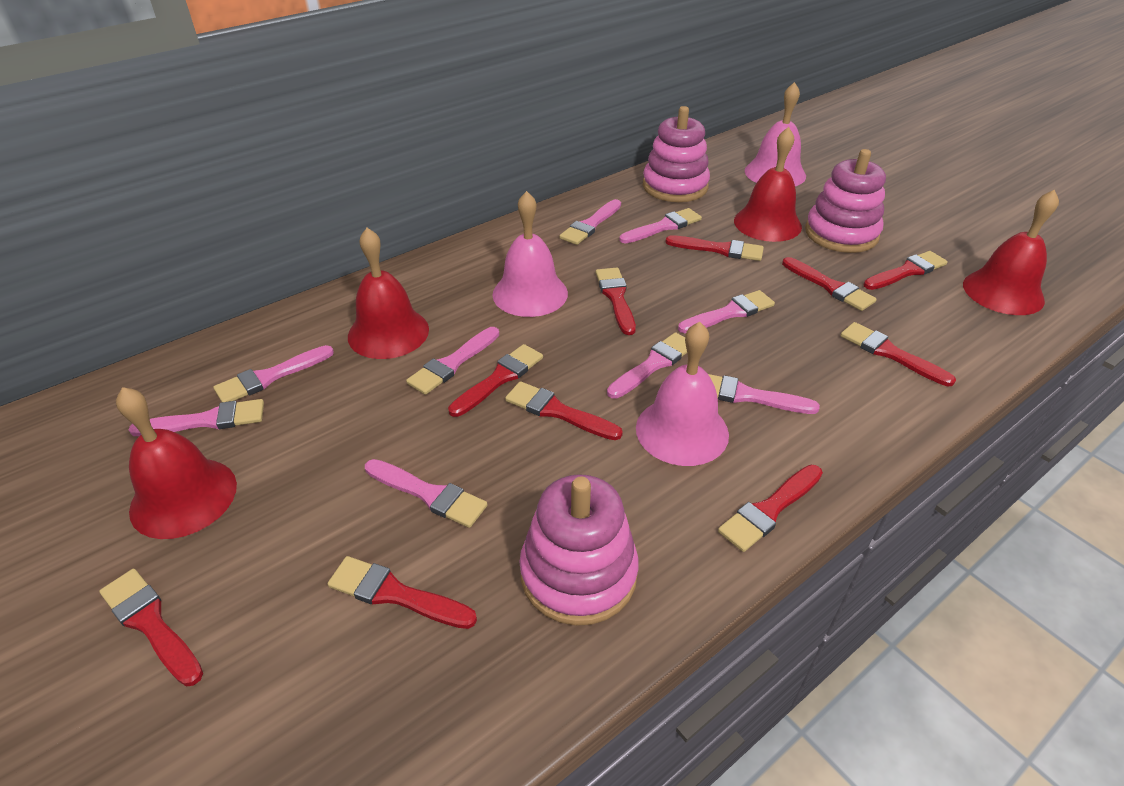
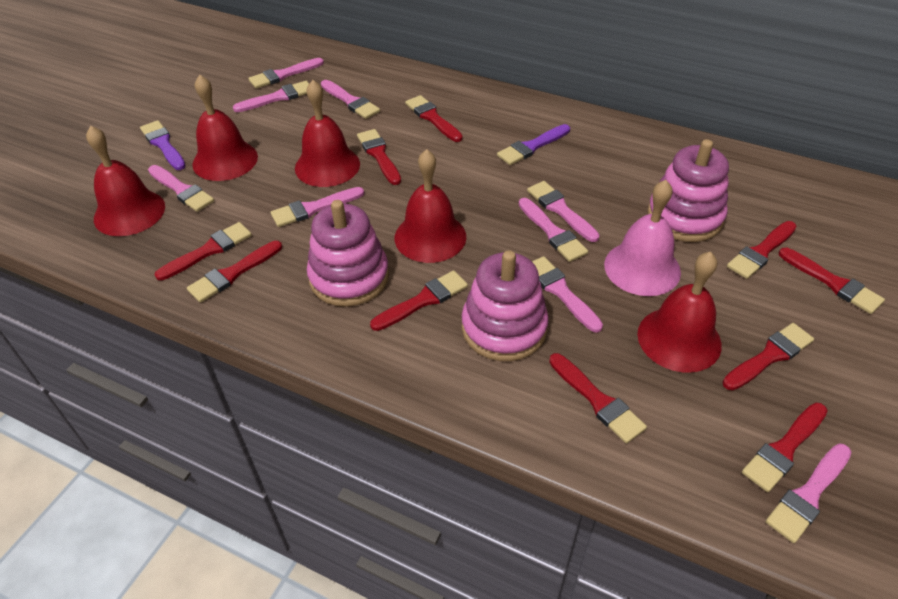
pink bell: 3 -> 1
purple brush: 0 -> 2
red bell: 4 -> 5

